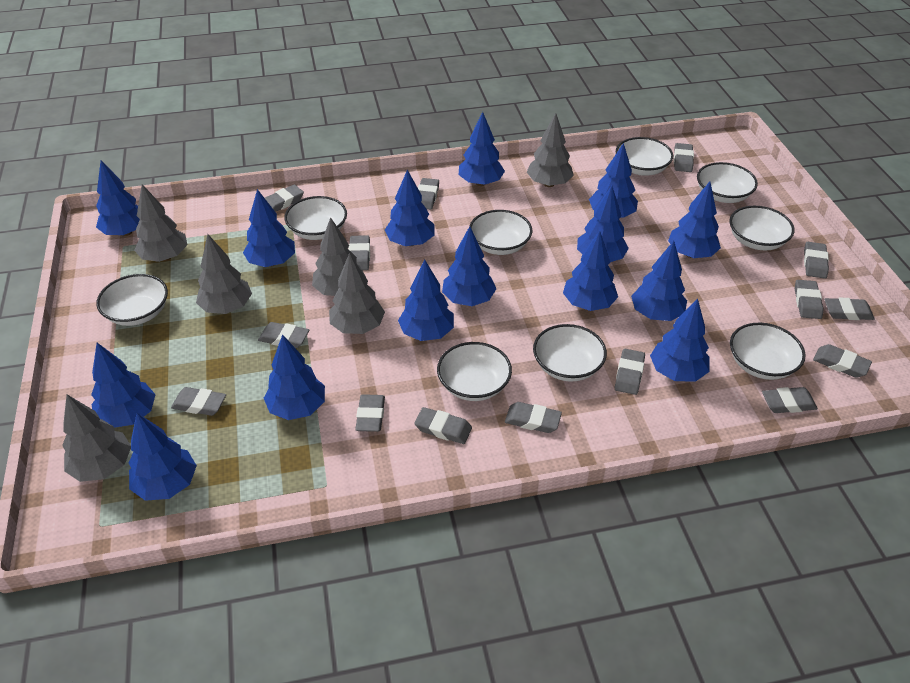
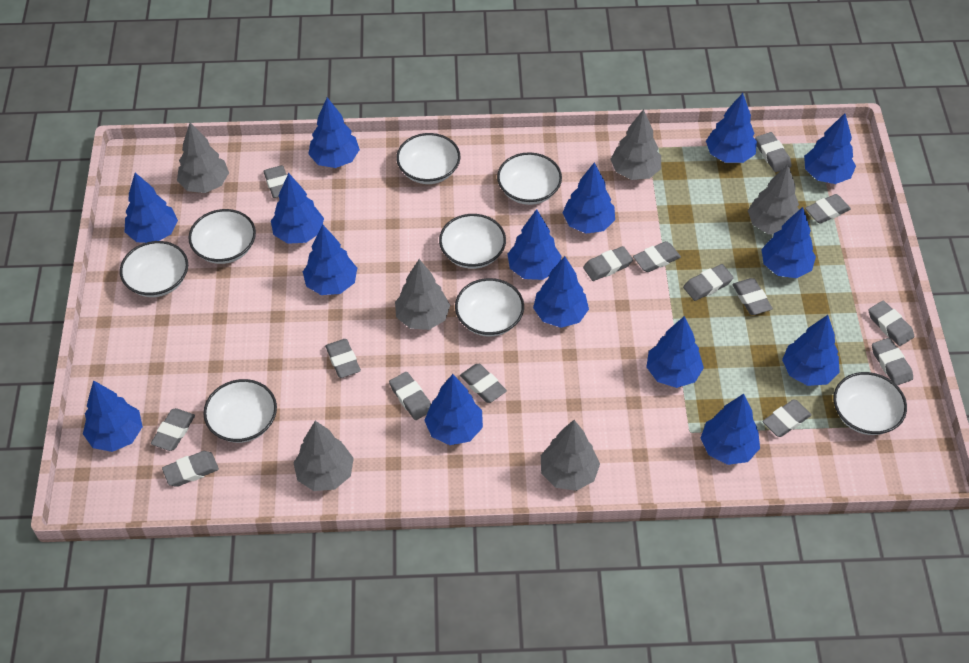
white bowl: 9 -> 8

